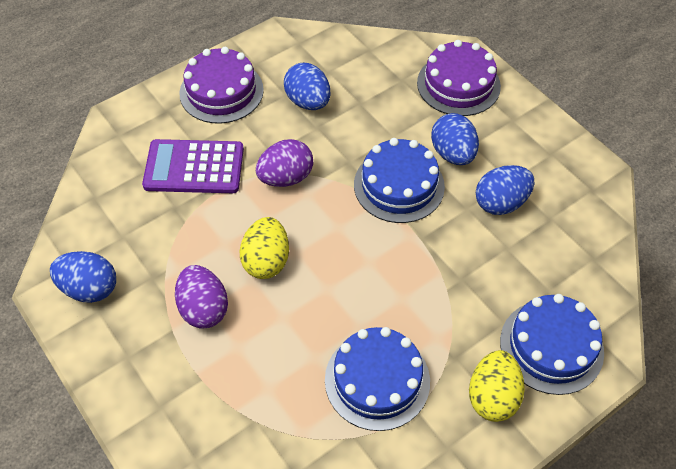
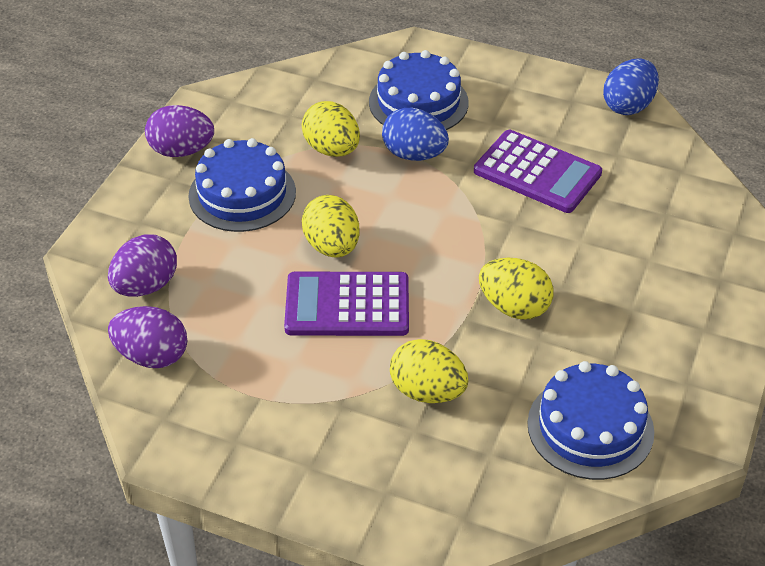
blue egg: 4 -> 2
purple cake: 2 -> 0
purple calculator: 1 -> 2
purple egg: 2 -> 3
yellow egg: 2 -> 4

